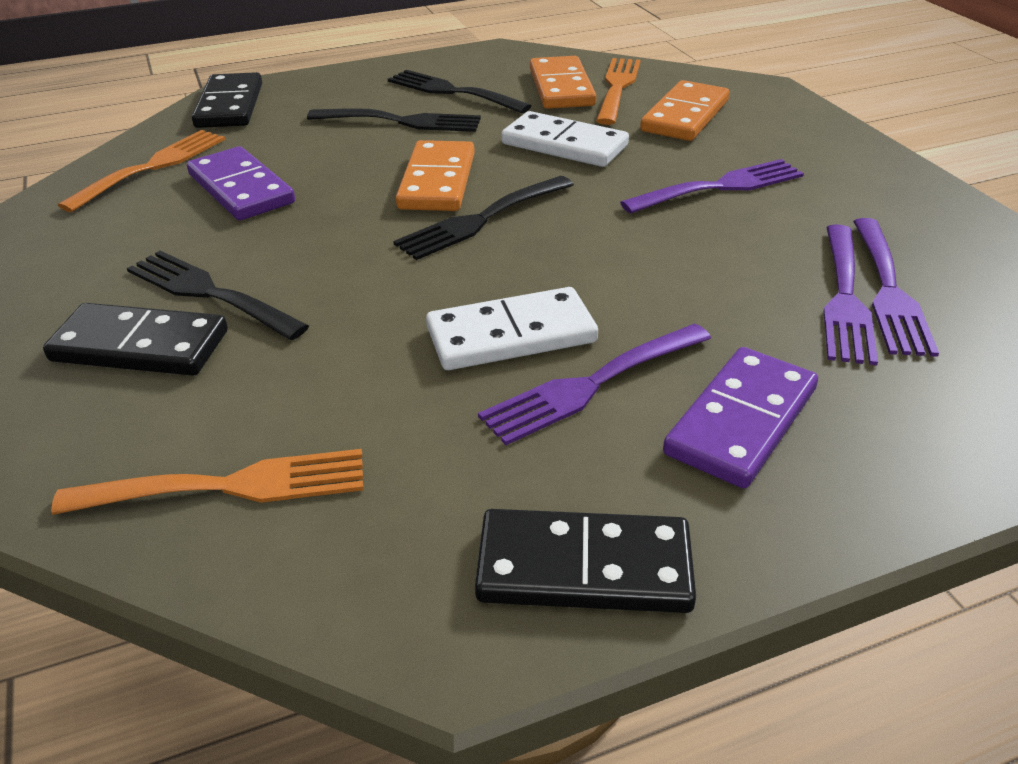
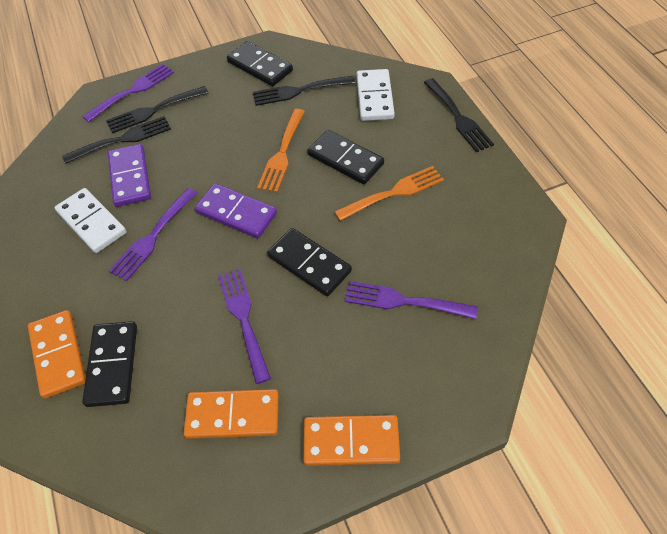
black domino: 3 -> 4
orange fork: 3 -> 2

